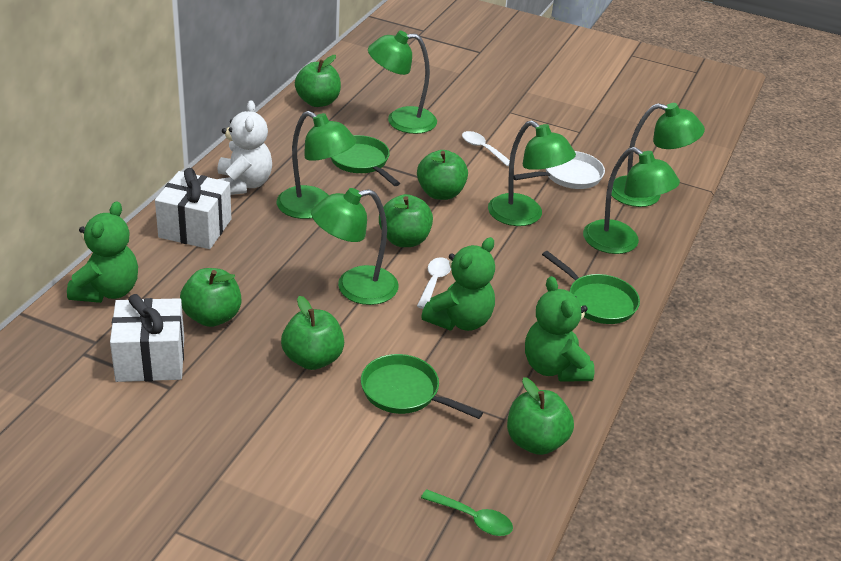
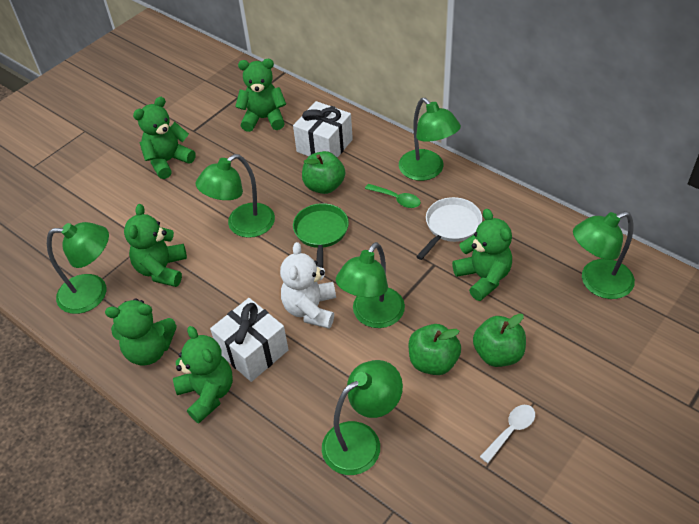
green apple: 6 -> 3
green pan: 3 -> 1
green teddy bear: 3 -> 6
white spoon: 2 -> 1

